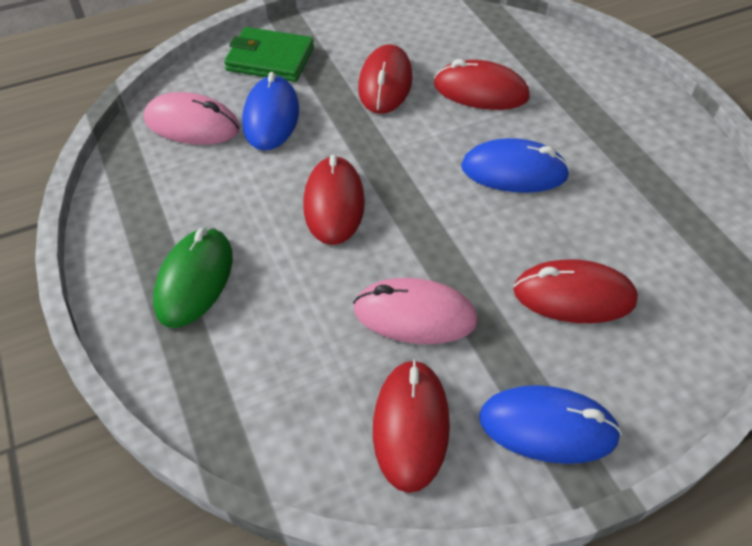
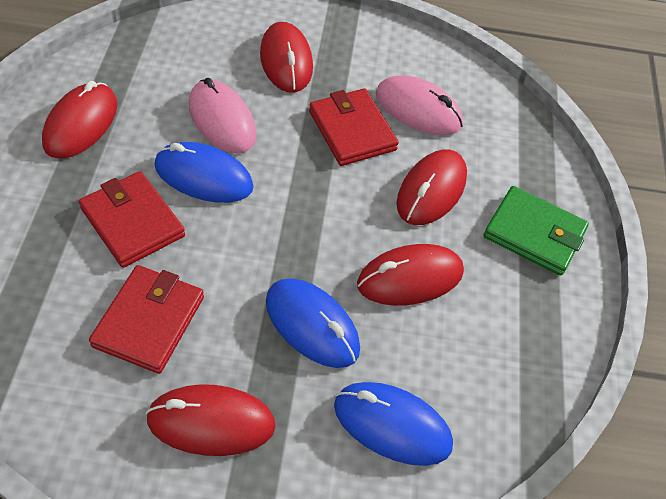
green mouse: 1 -> 0
red wallet: 0 -> 3

